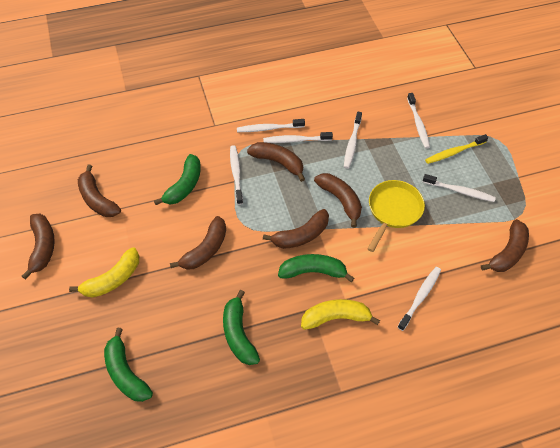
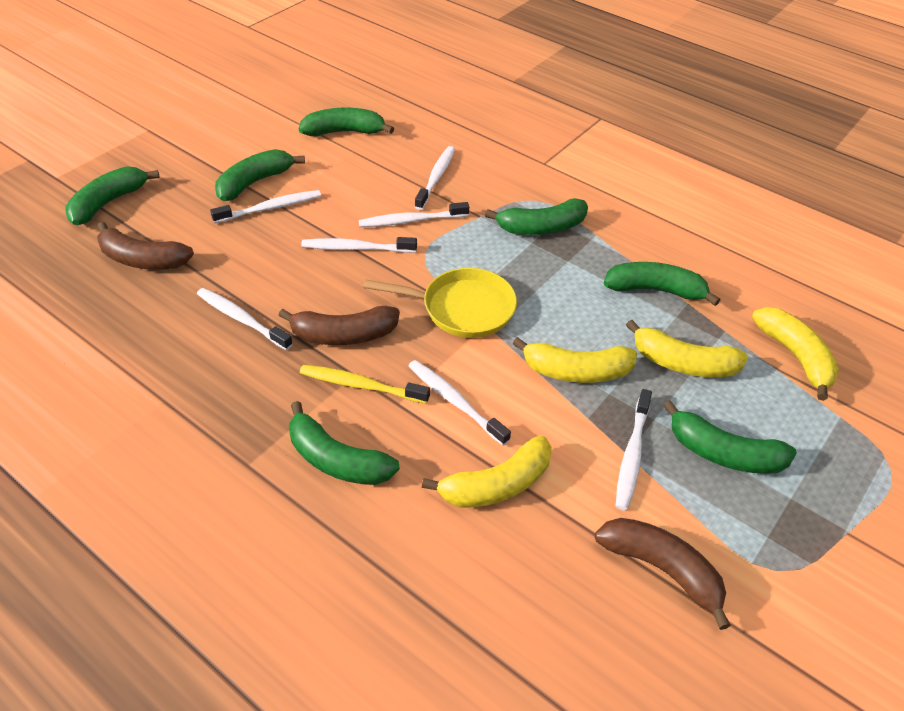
brown banana: 7 -> 3
green banana: 4 -> 7
yellow banana: 2 -> 4

